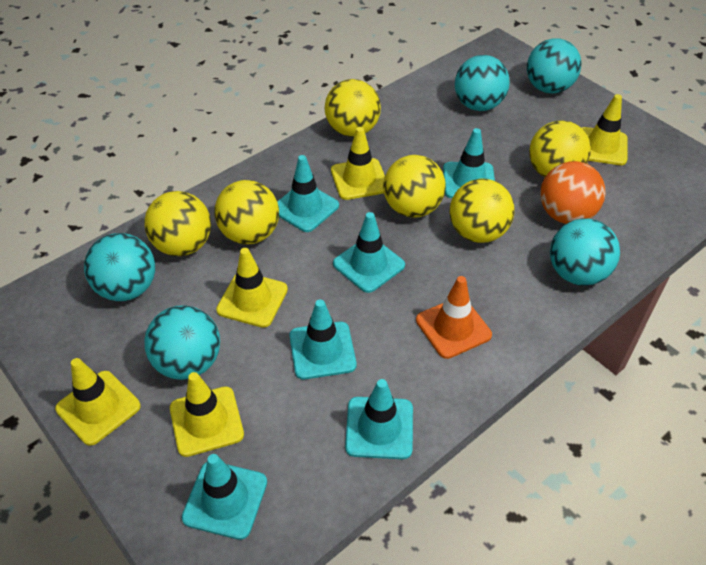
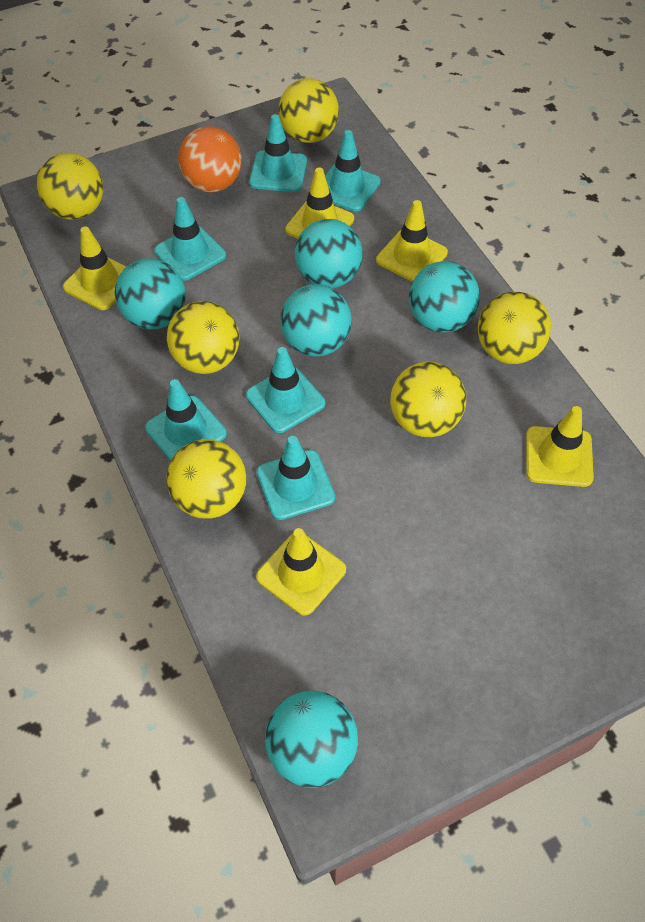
orange traffic cone: 1 -> 0

